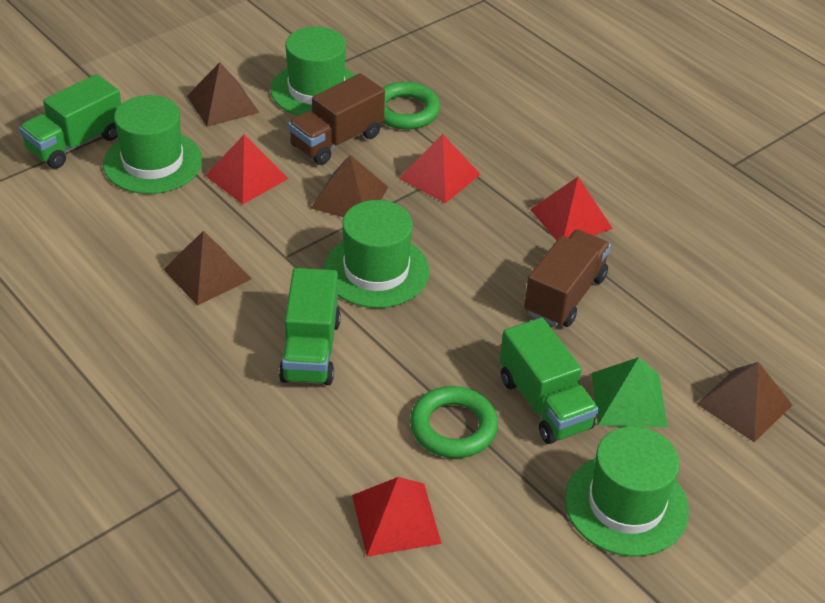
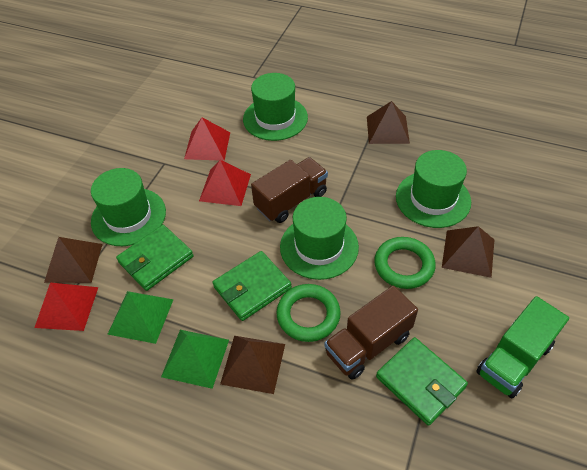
green pyramid: 1 -> 2
green truck: 3 -> 1
green wallet: 0 -> 3
red pyramid: 4 -> 3

